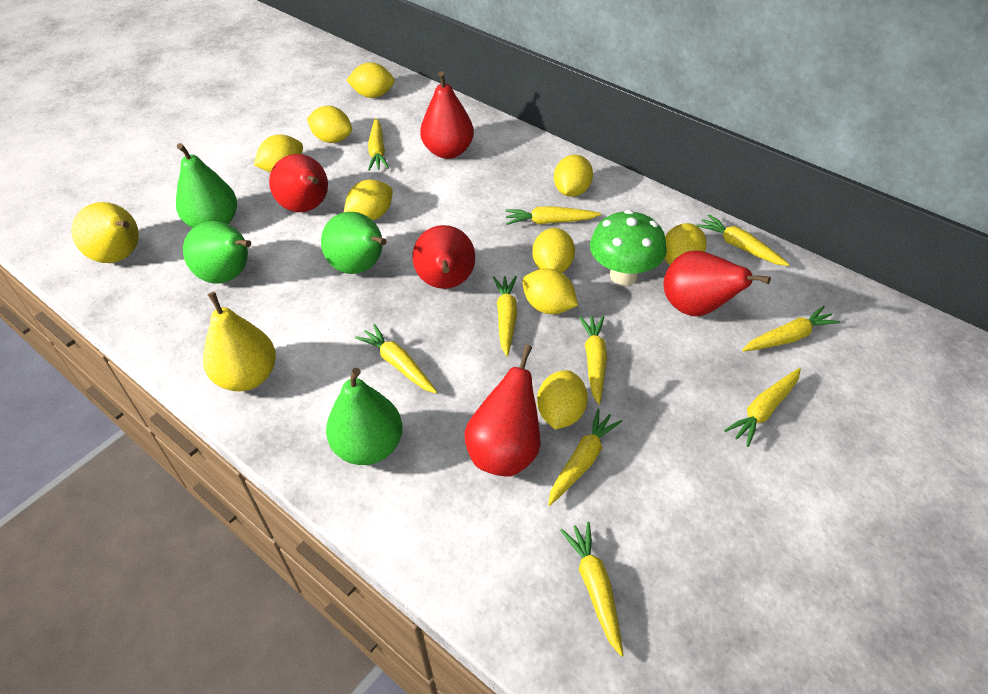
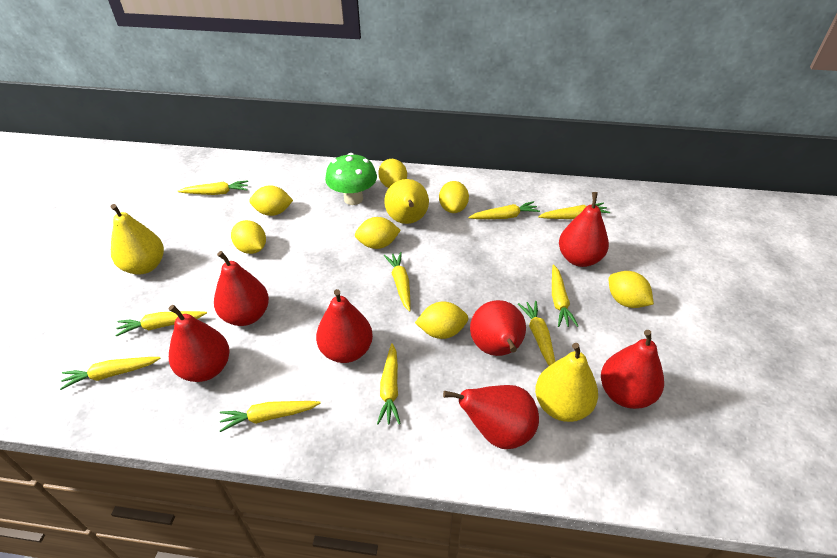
green pear: 4 -> 0
red pear: 5 -> 7
yellow lemon: 9 -> 7
yellow pear: 2 -> 3

